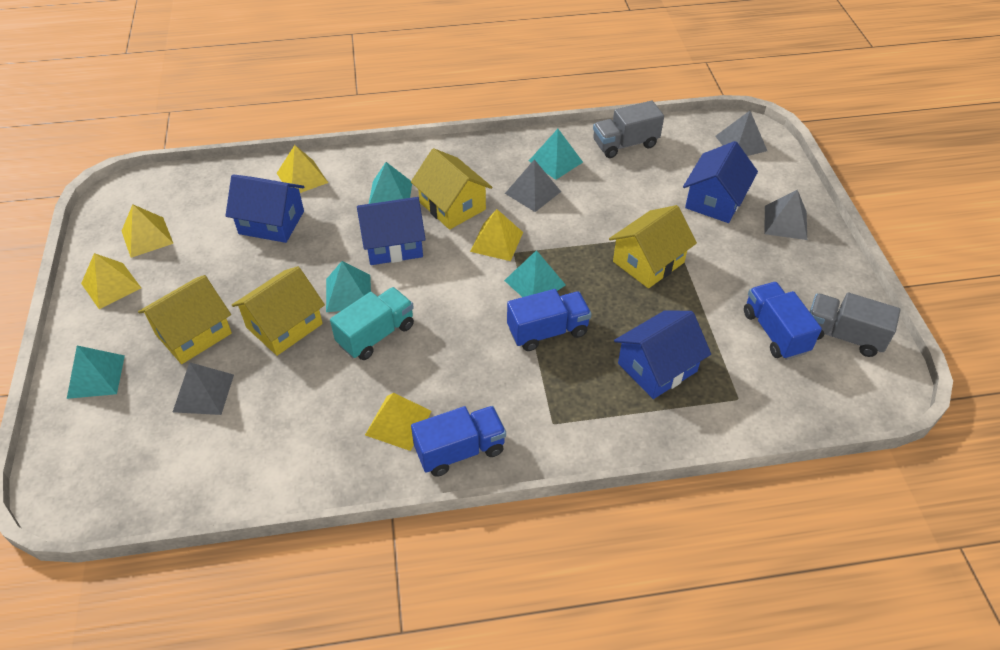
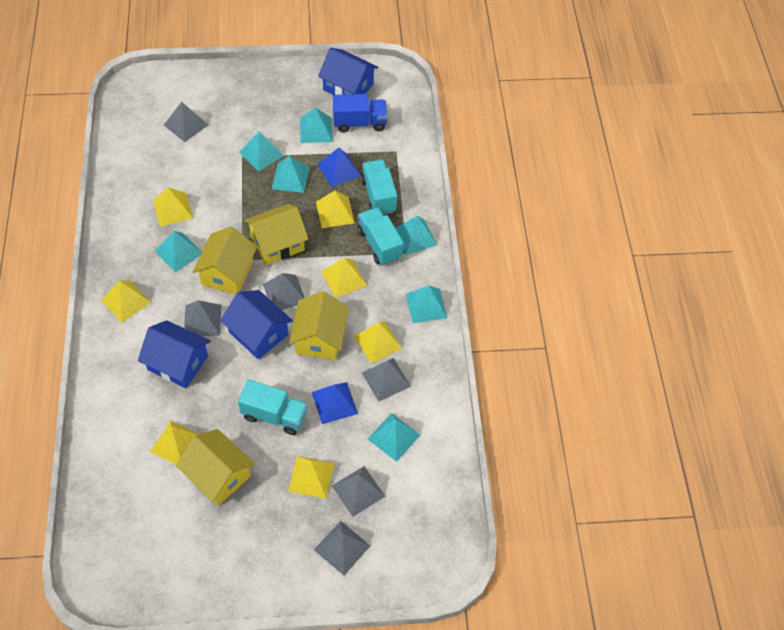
blue house: 4 -> 3
blue pyramid: 0 -> 2
blue truck: 3 -> 1
grey pyramid: 4 -> 6
grey truck: 2 -> 0
turquoise pyramid: 5 -> 7
turquoise truck: 1 -> 3
yellow pyramid: 5 -> 7

